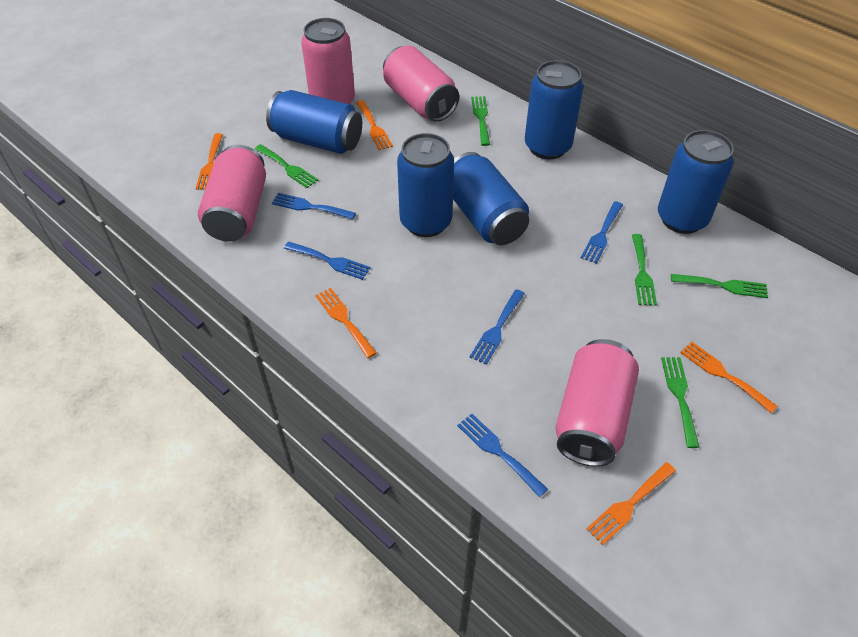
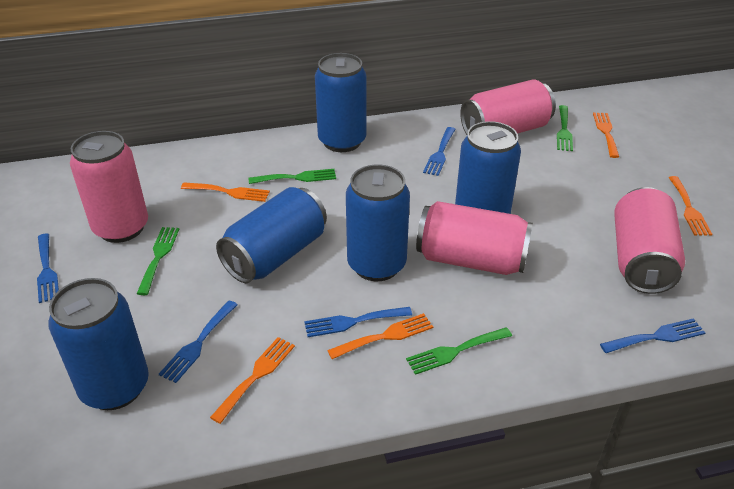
green fork: 5 -> 4

